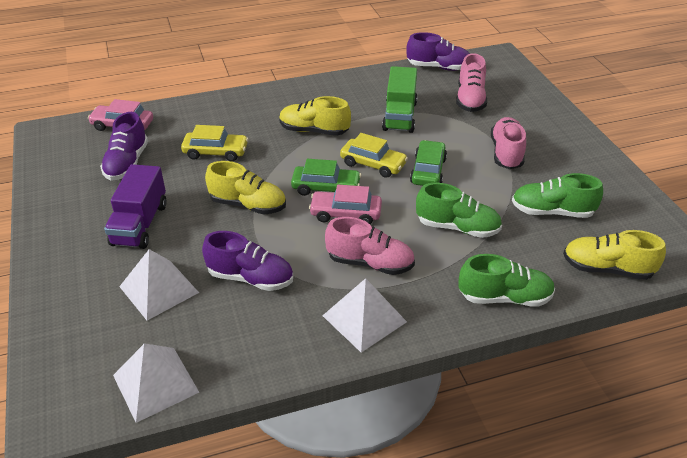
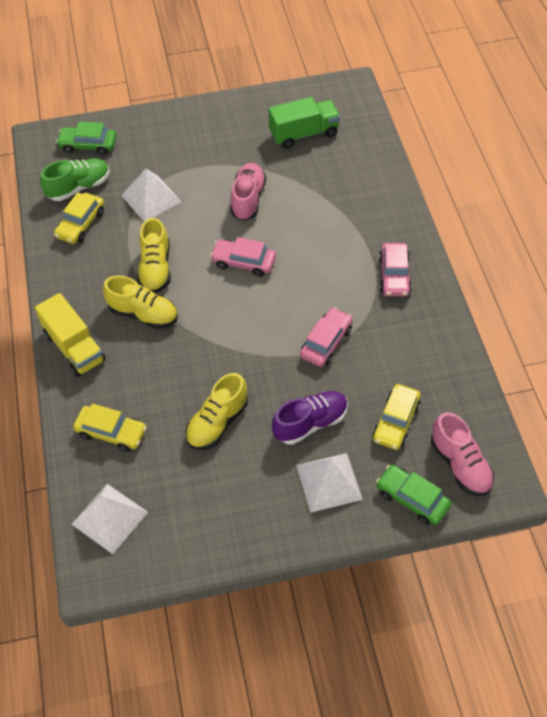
green shoe: 3 -> 1
pink car: 2 -> 3
pink shoe: 3 -> 2
purple shoe: 3 -> 1
purple truck: 1 -> 0
yellow car: 2 -> 3
yellow truck: 0 -> 1

